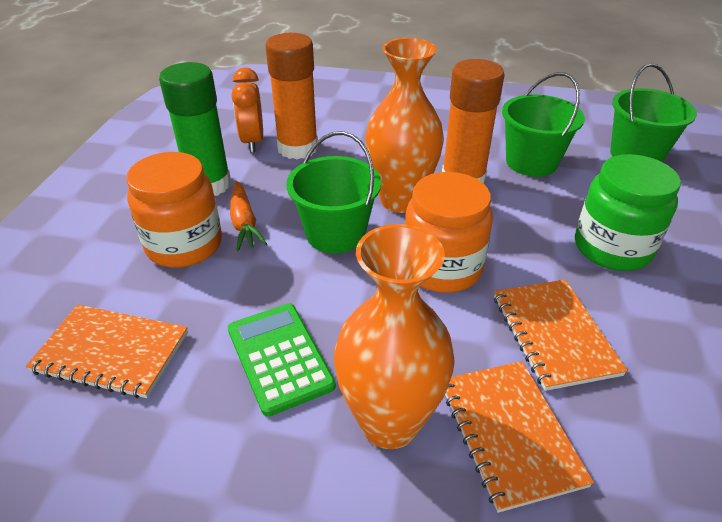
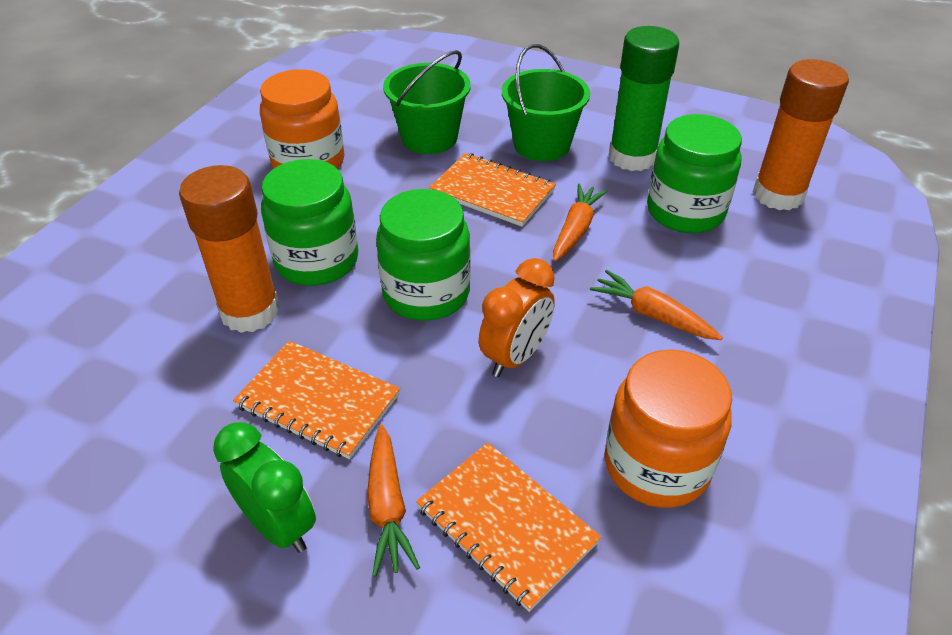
green bucket: 3 -> 2
green calculator: 1 -> 0
green clock: 0 -> 1
green jar: 1 -> 3
orange carrot: 1 -> 3
orange vase: 2 -> 0

